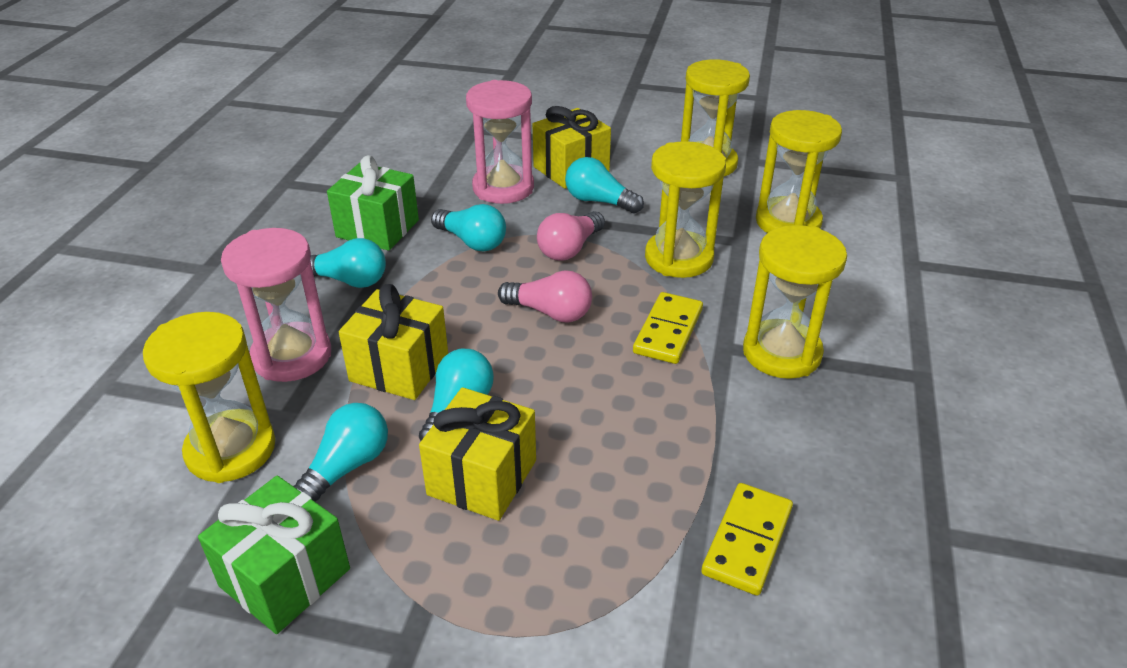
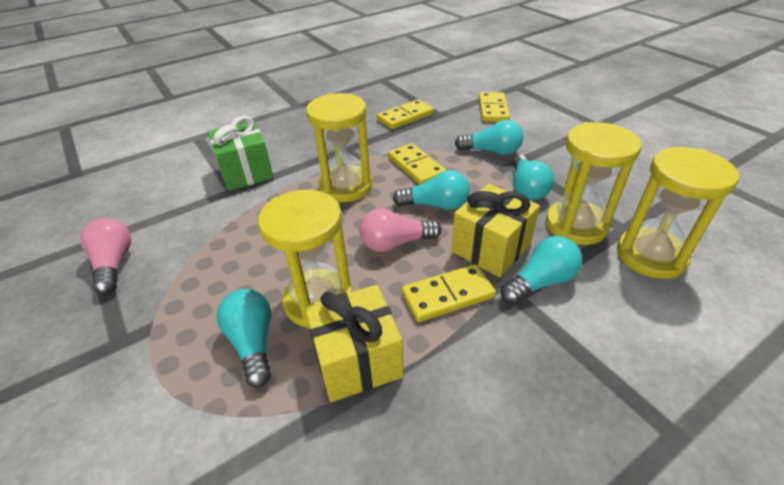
green gift: 2 -> 1
pink hourglass: 2 -> 0
yellow domino: 2 -> 4
yellow gift: 3 -> 2
yellow hourglass: 5 -> 4

